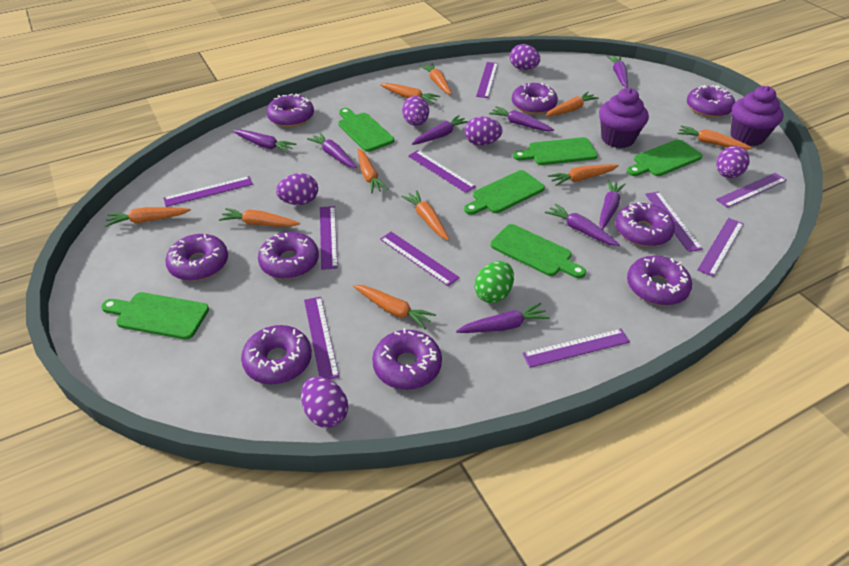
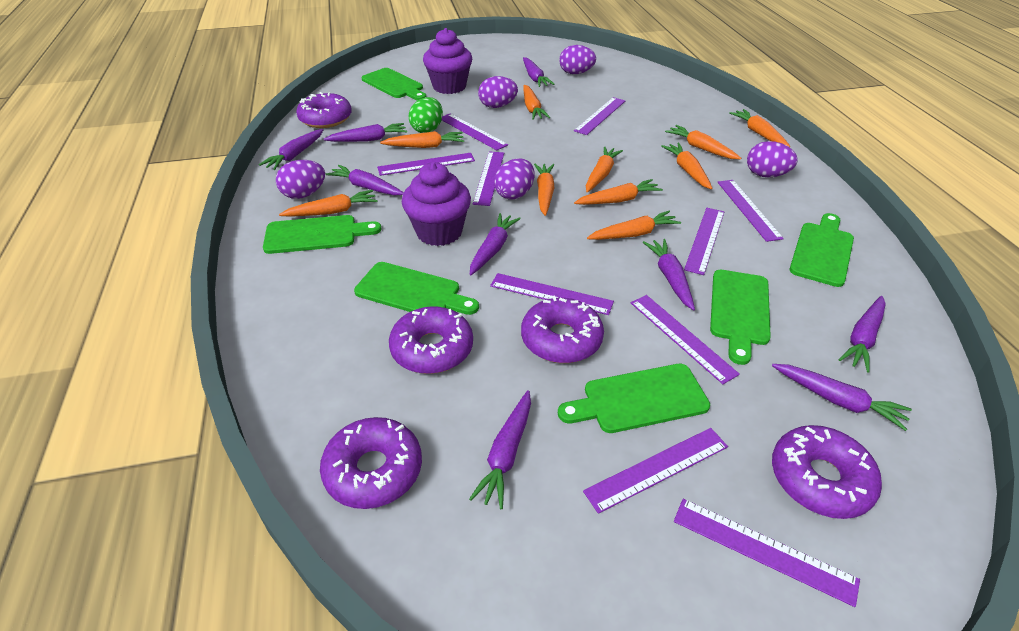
purple carrot: 8 -> 9
purple donut: 9 -> 5
purple egg: 6 -> 5

